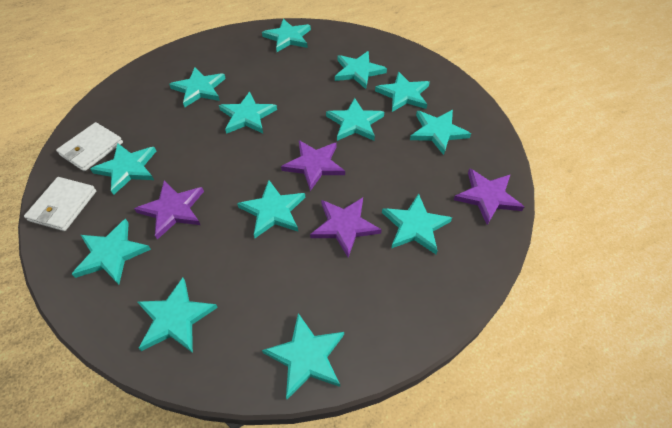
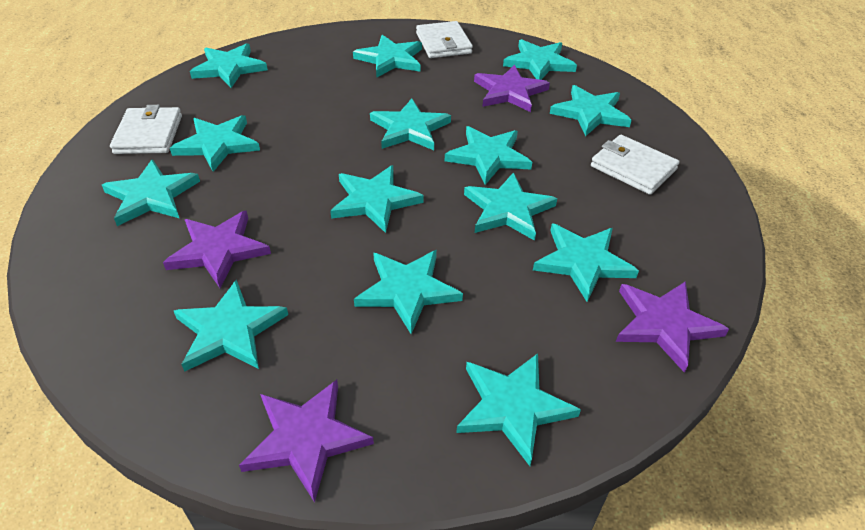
turquoise star: 13 -> 14
white wallet: 2 -> 3

